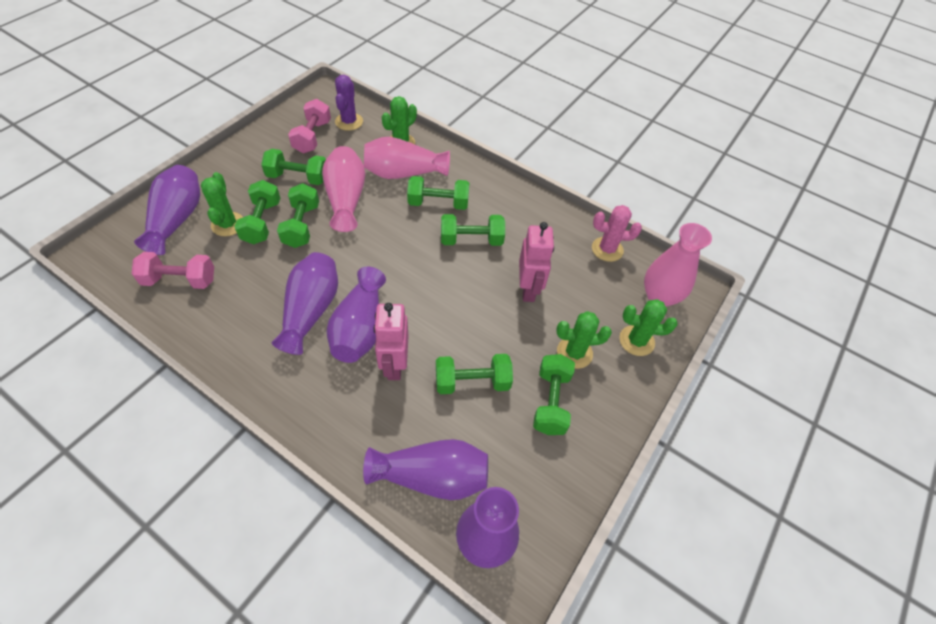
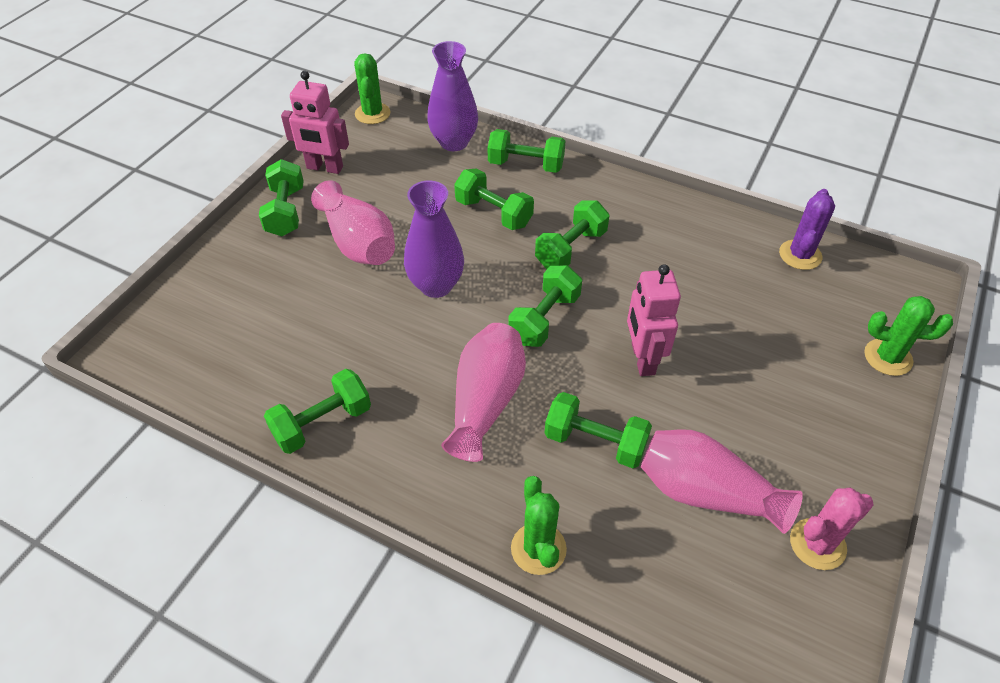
green cactus: 4 -> 3
pink dumbbell: 2 -> 0
purple vase: 5 -> 2

